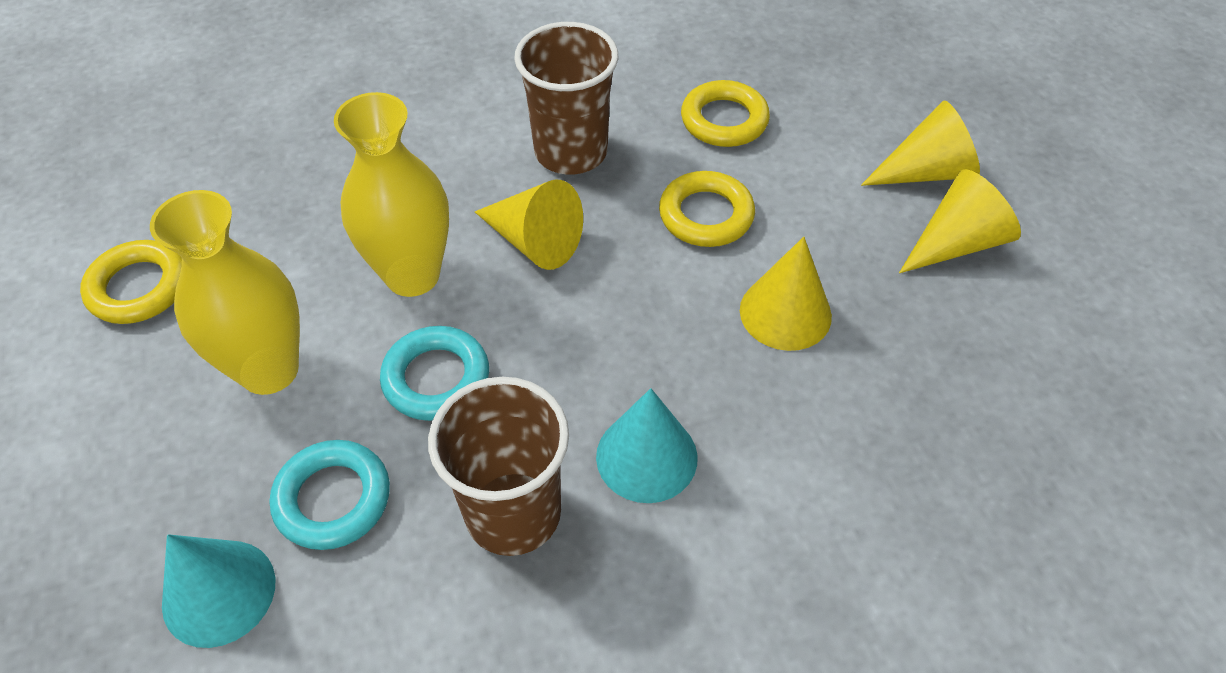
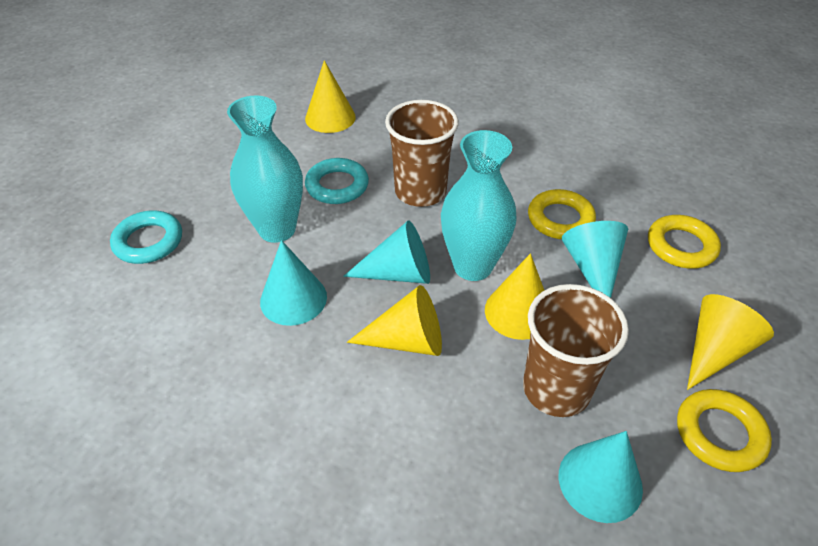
turquoise cone: 2 -> 4
turquoise vase: 0 -> 2
yellow vase: 2 -> 0

